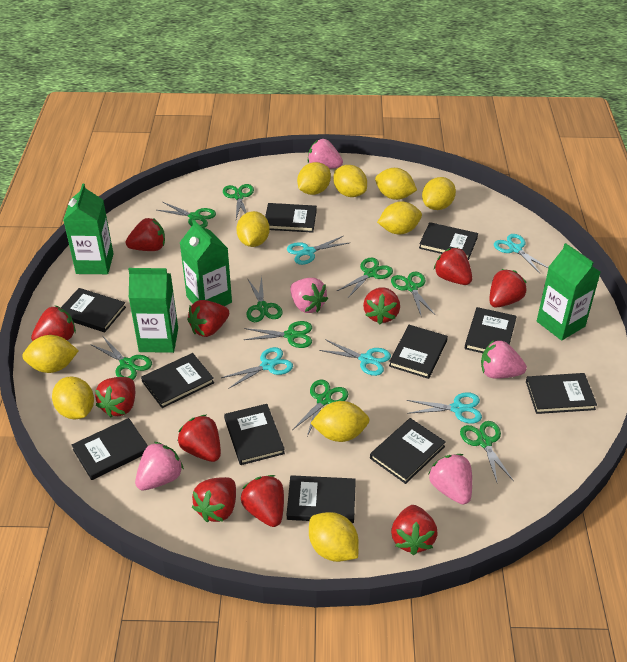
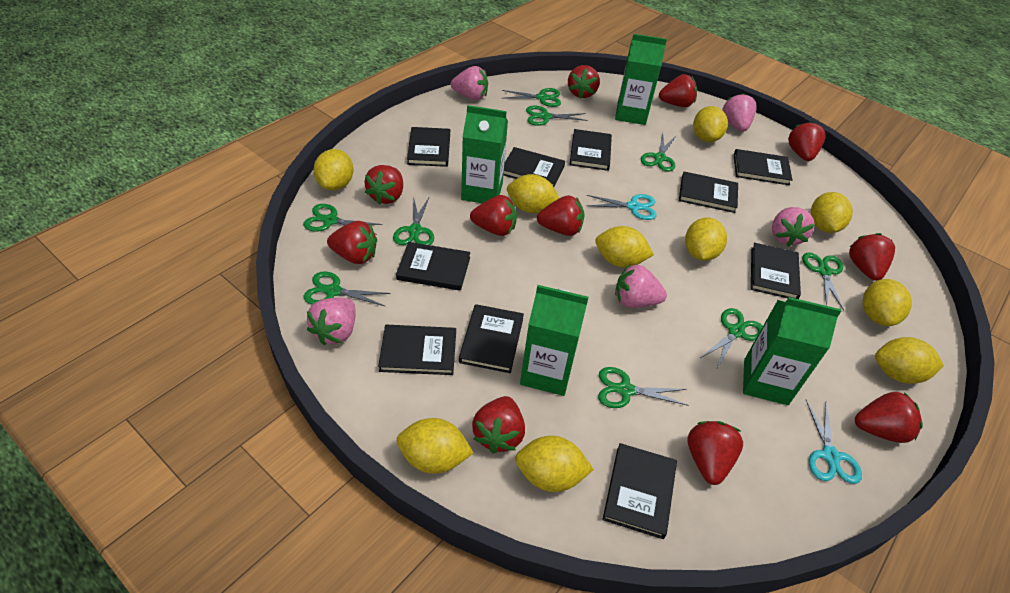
black book: 11 -> 10
turquoise scissors: 5 -> 2

